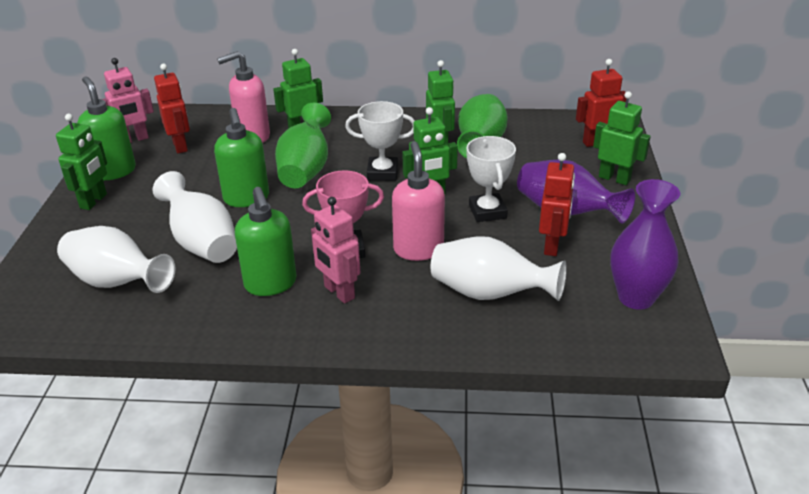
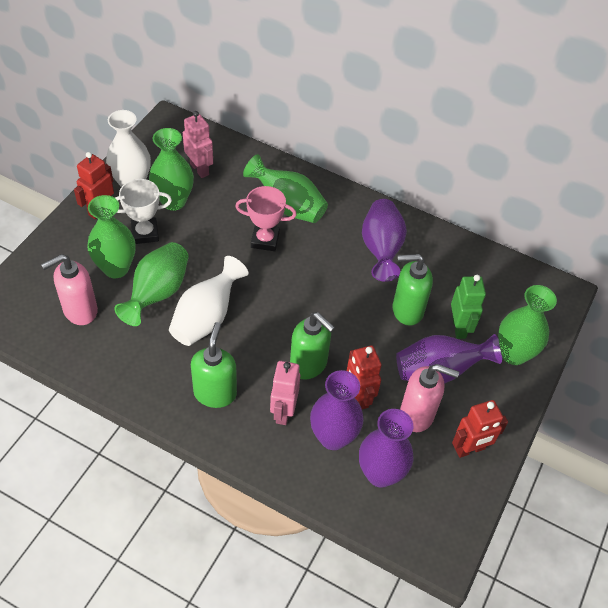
green robot: 5 -> 1
green vase: 2 -> 5
purple vase: 2 -> 4
white trophy: 2 -> 1
white vase: 3 -> 2

